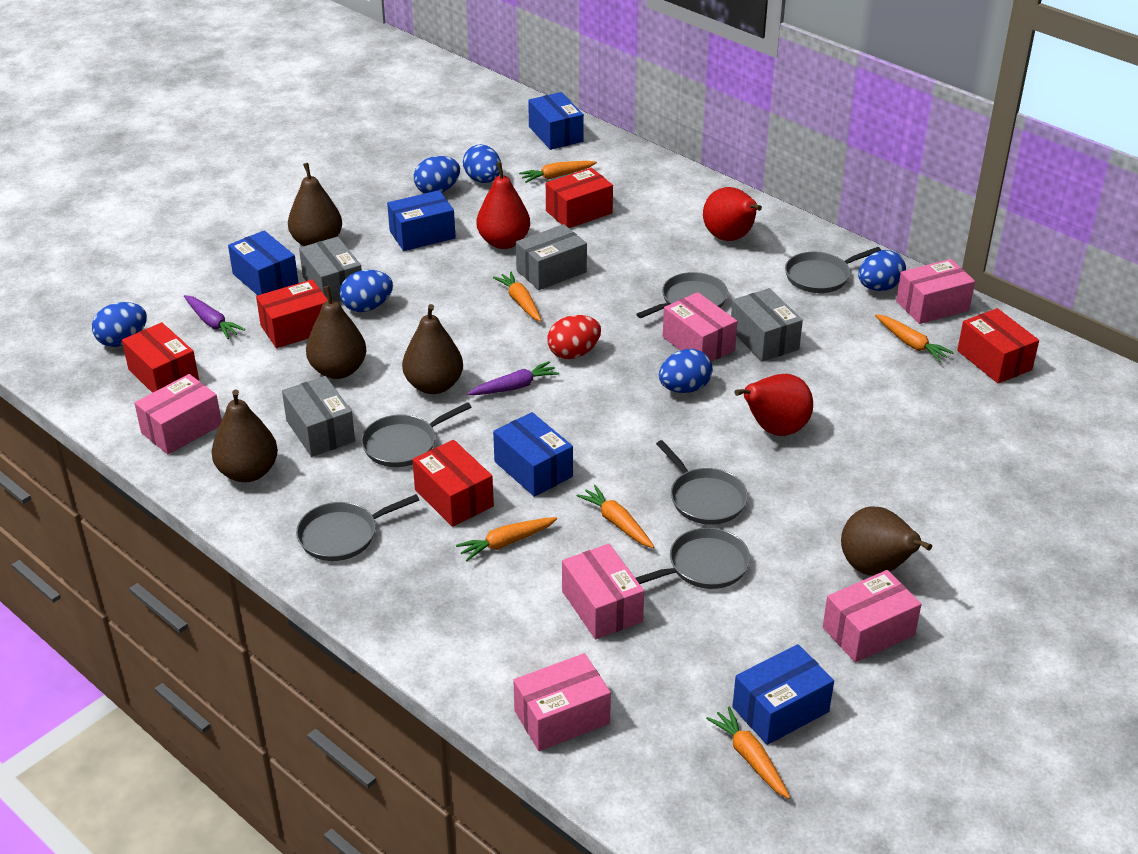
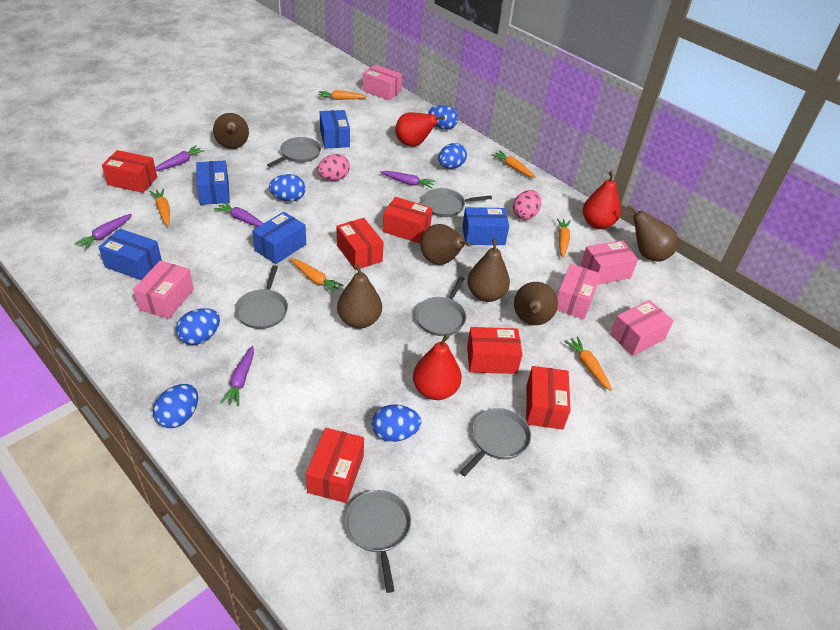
brown pear: 5 -> 6
grey box: 4 -> 0
pink box: 6 -> 5
pink egg: 0 -> 2
purple carrot: 2 -> 5
red box: 5 -> 6
red egg: 1 -> 0

